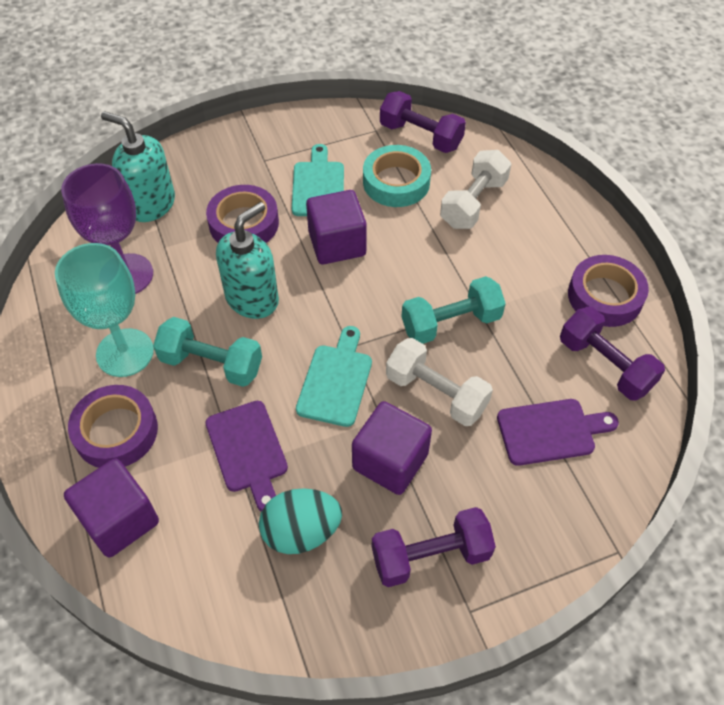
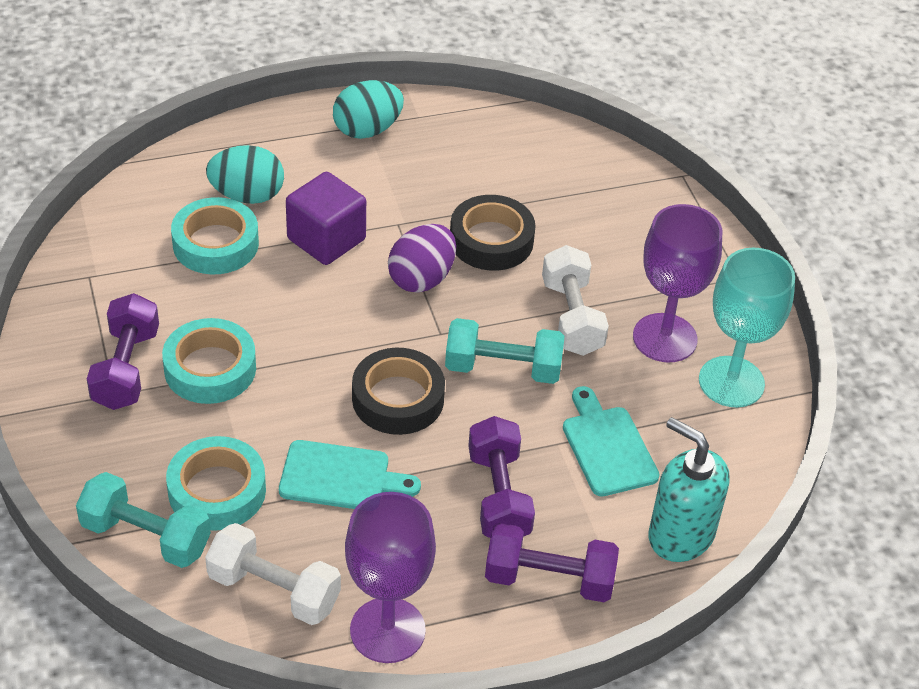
black tape: 0 -> 2
purple cube: 3 -> 1
purple cutting board: 2 -> 0
purple egg: 0 -> 1
purple goblet: 1 -> 2
purple tape: 3 -> 0
turquoise egg: 1 -> 2
turquoise soap dispenser: 2 -> 1
turquoise tape: 1 -> 3

